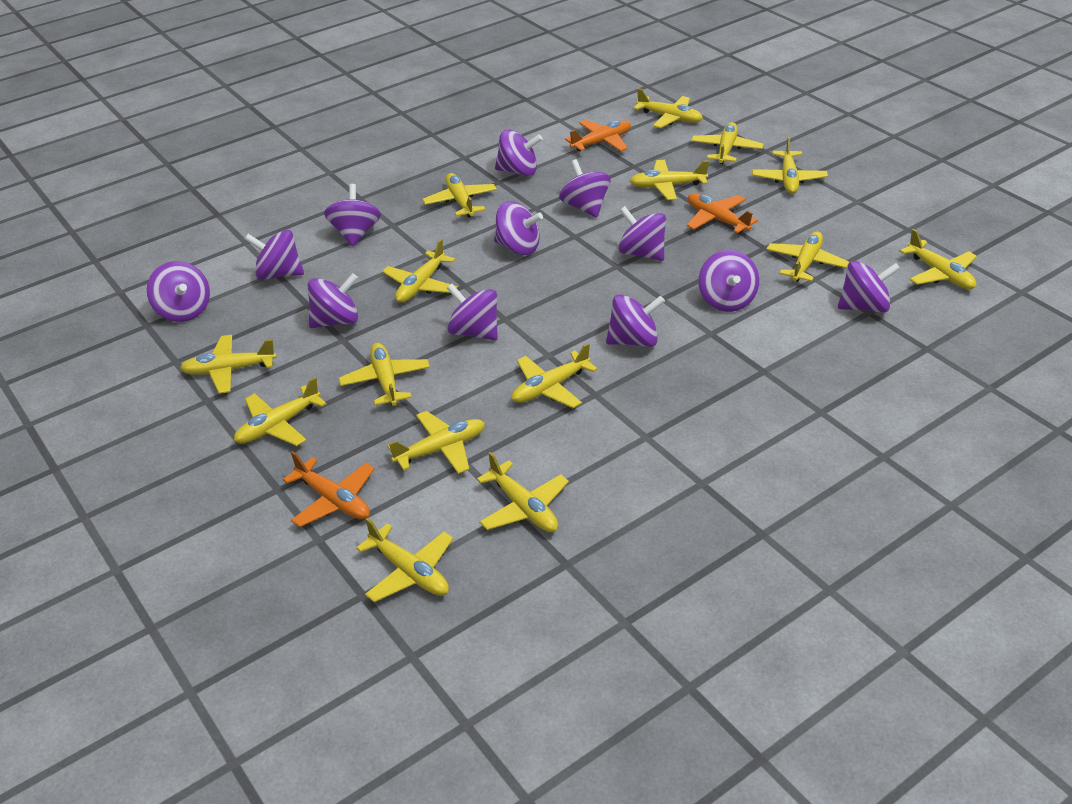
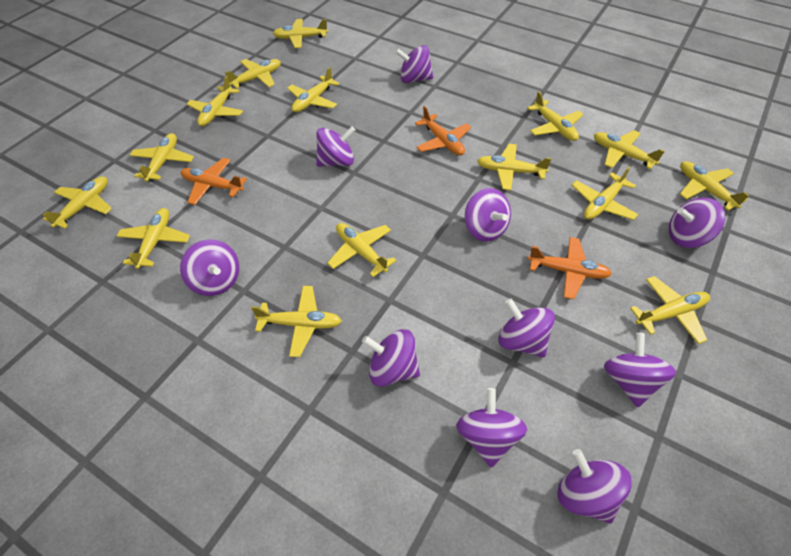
purple spinning top: 12 -> 10

